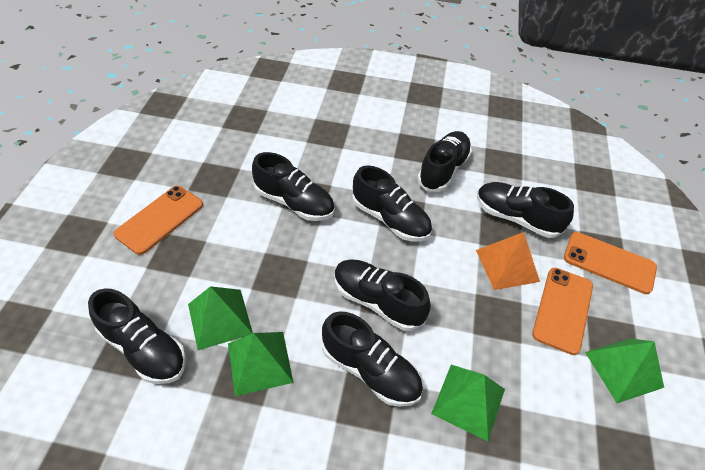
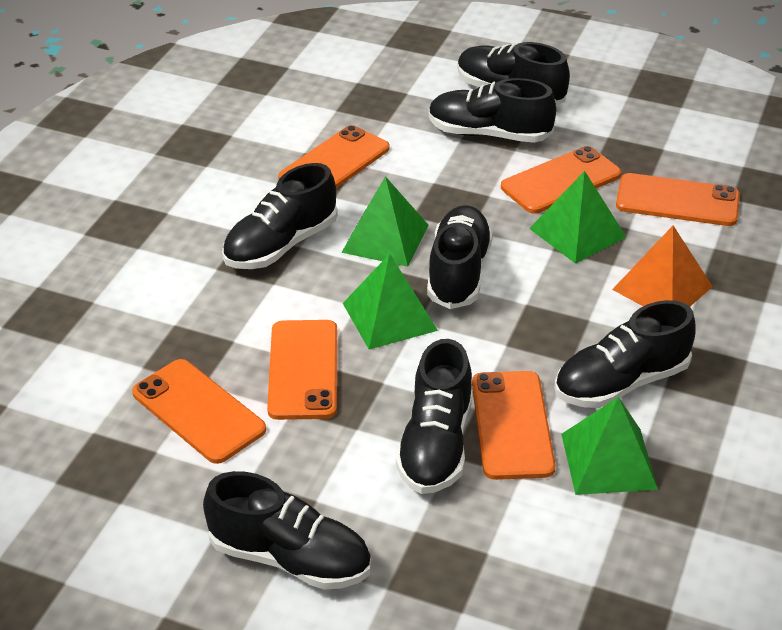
orange phone: 3 -> 6

